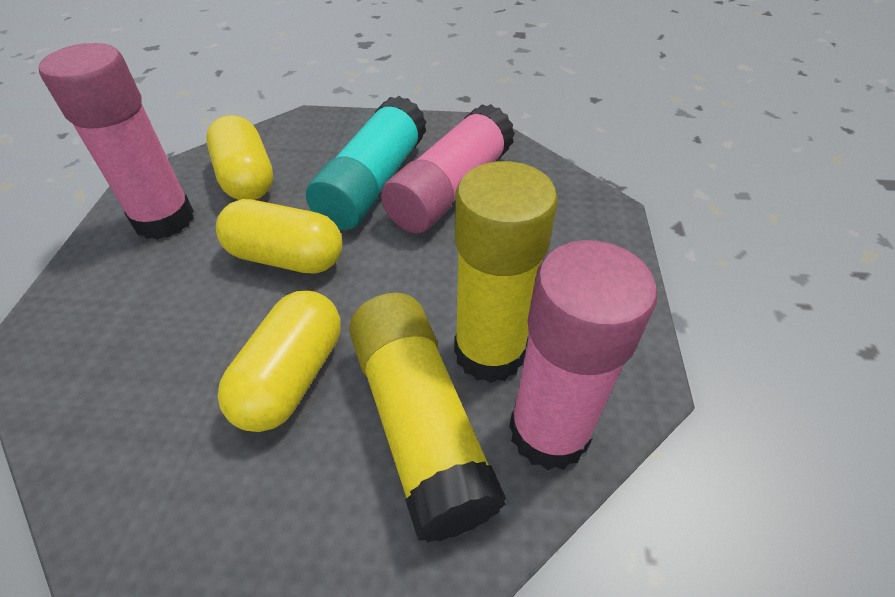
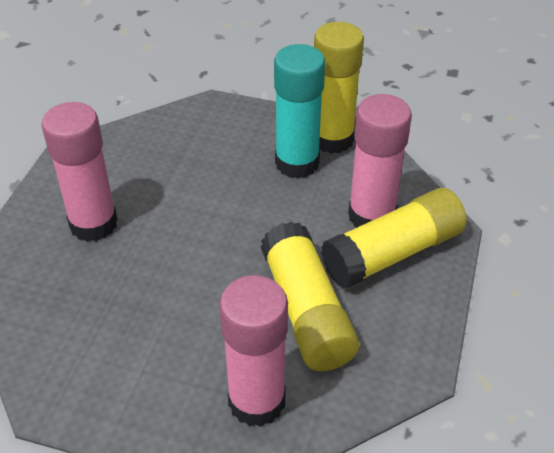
yellow capsule: 3 -> 0
yellow glue stick: 2 -> 3

